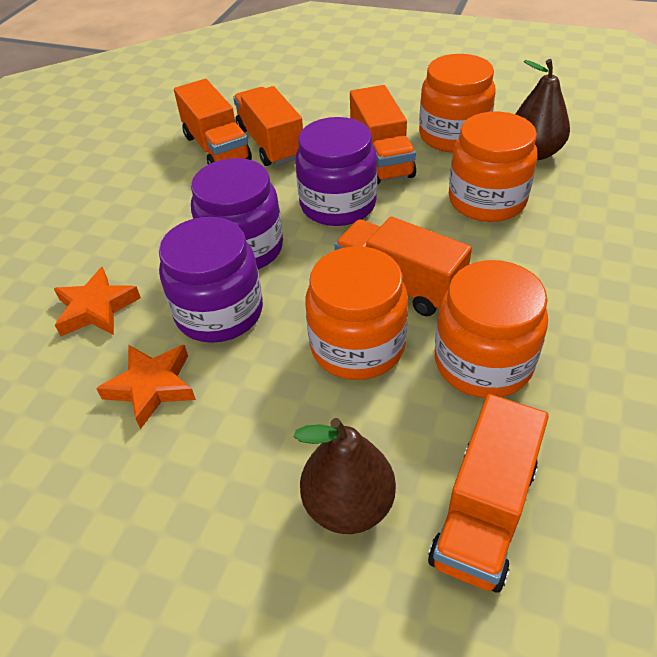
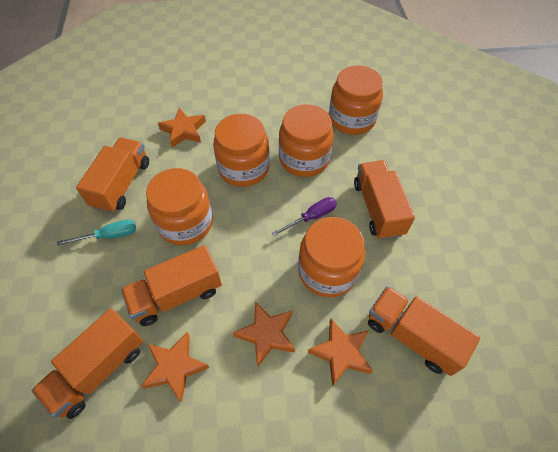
brown pear: 2 -> 0
orange jar: 4 -> 5
orange star: 2 -> 4
purple jar: 3 -> 0
purple screwdriver: 0 -> 1
turquoise screwdriver: 0 -> 1

